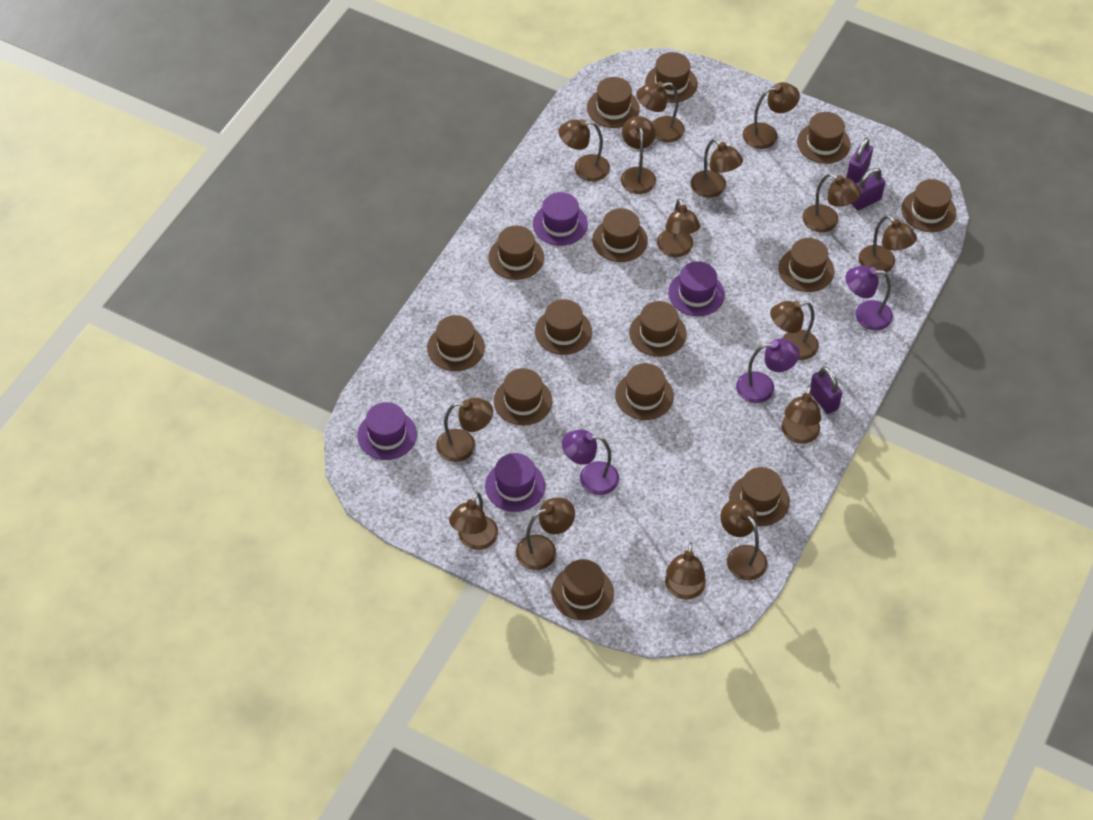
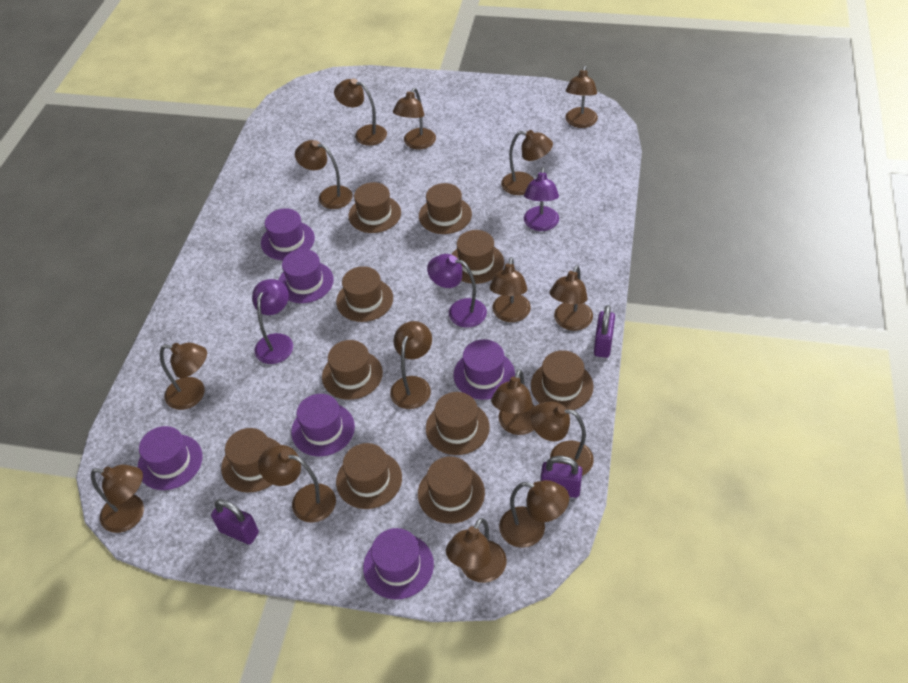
brown hat: 14 -> 10
purple hat: 4 -> 6

